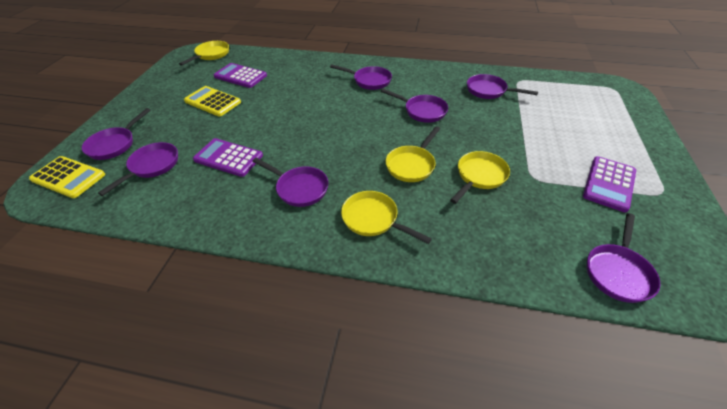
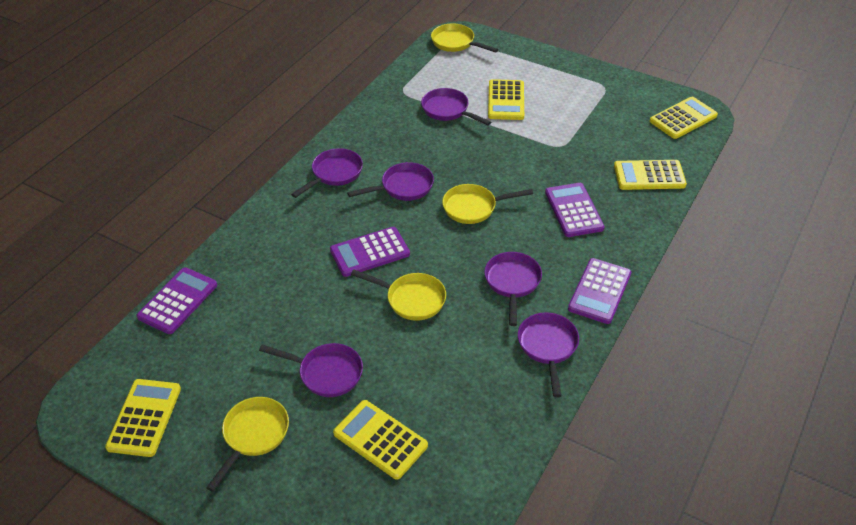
purple calculator: 3 -> 4
purple pan: 7 -> 6
yellow calculator: 2 -> 5

